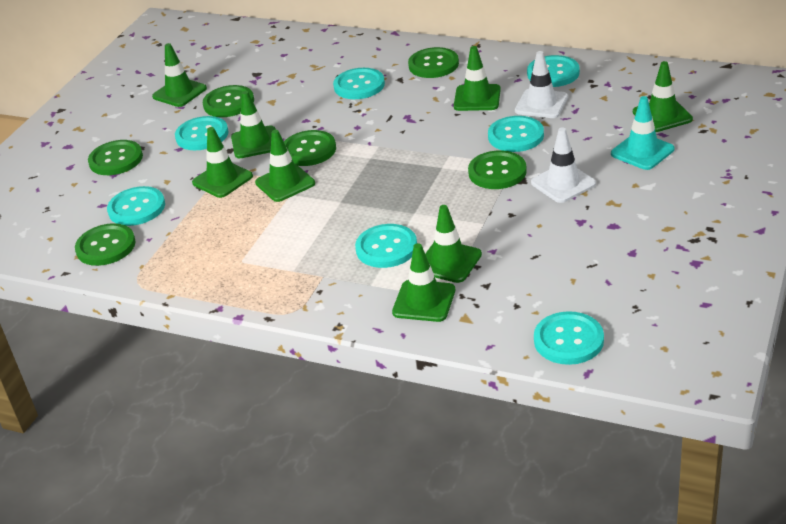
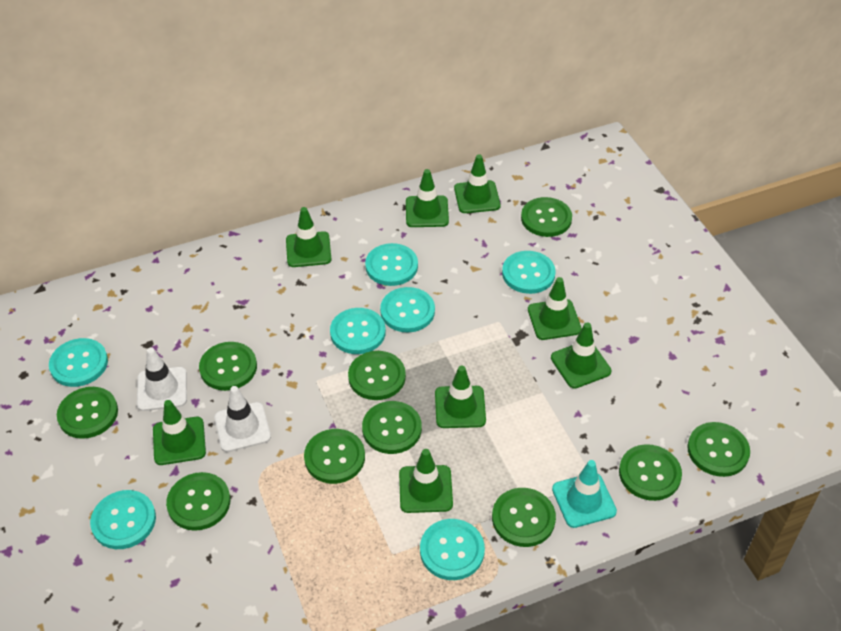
green button: 6 -> 10

